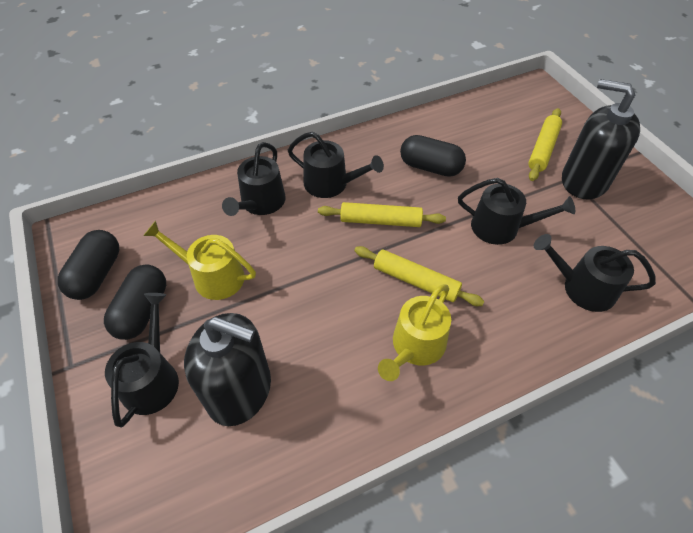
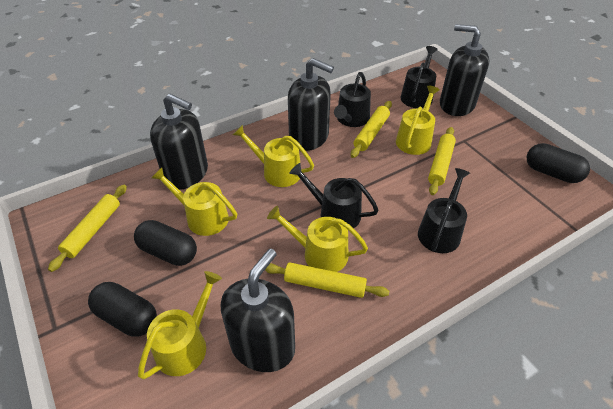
black soap dispenser: 2 -> 4
black watering can: 5 -> 4
yellow rolling pin: 3 -> 4
yellow watering can: 2 -> 5

